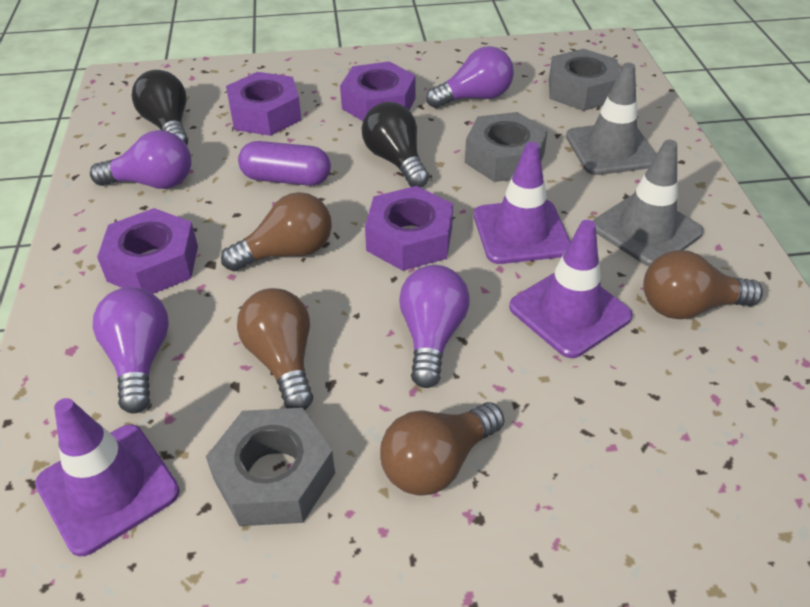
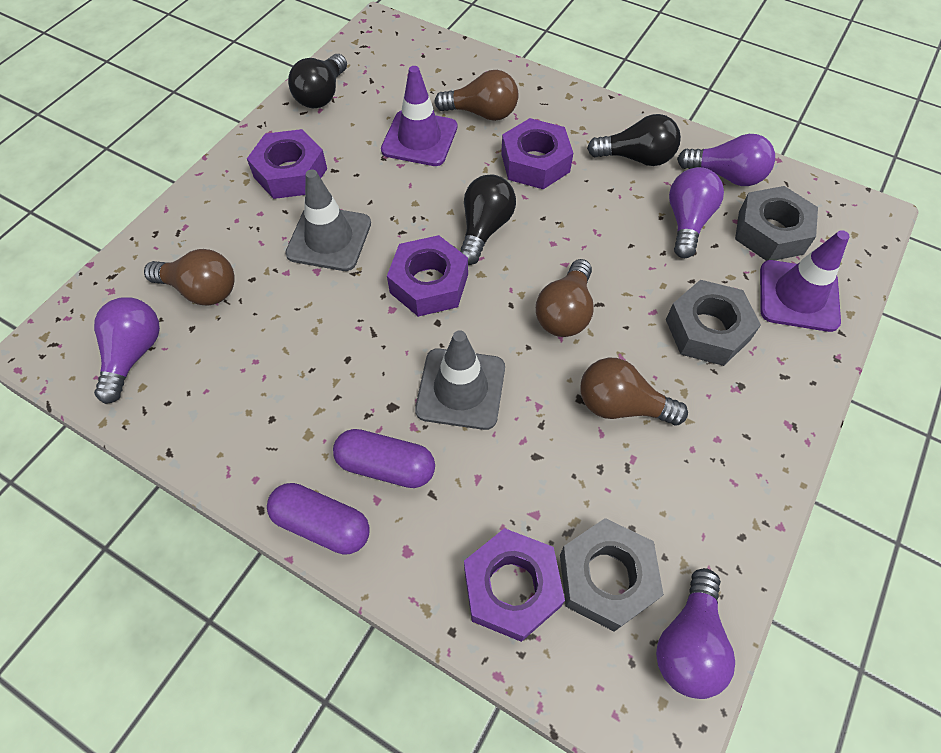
black light bulb: 2 -> 3
purple capsule: 1 -> 2
purple traffic cone: 3 -> 2

